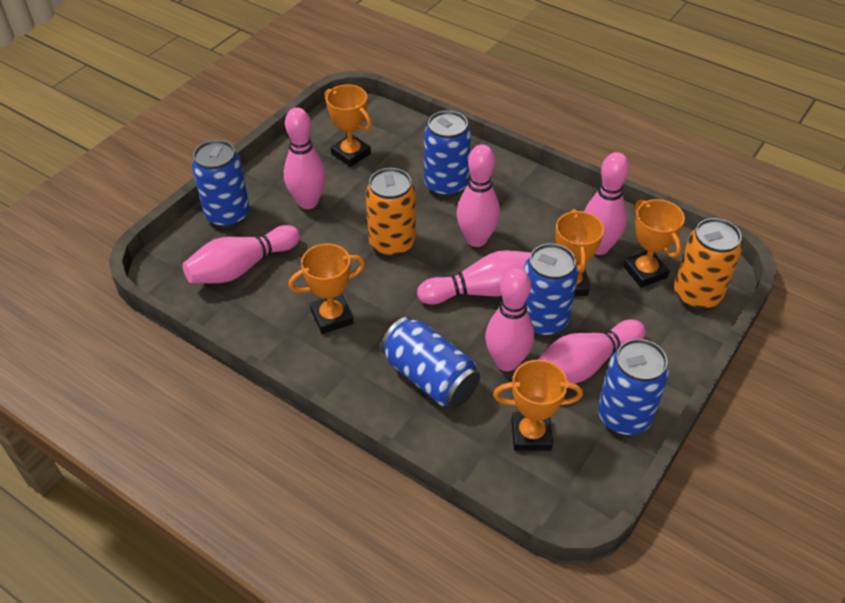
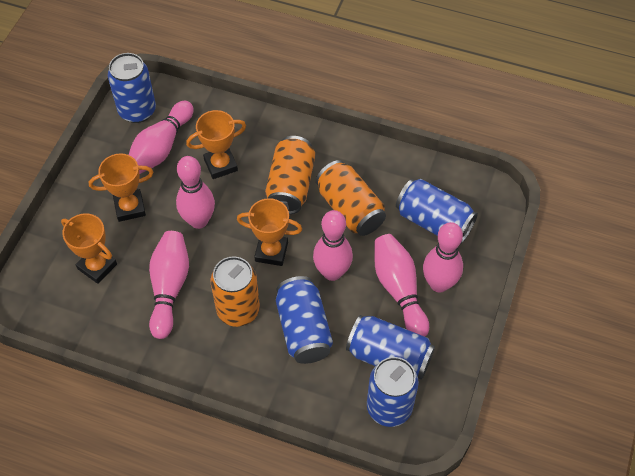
orange can: 2 -> 3
orange trophy: 5 -> 4
pink bowling pin: 7 -> 6

